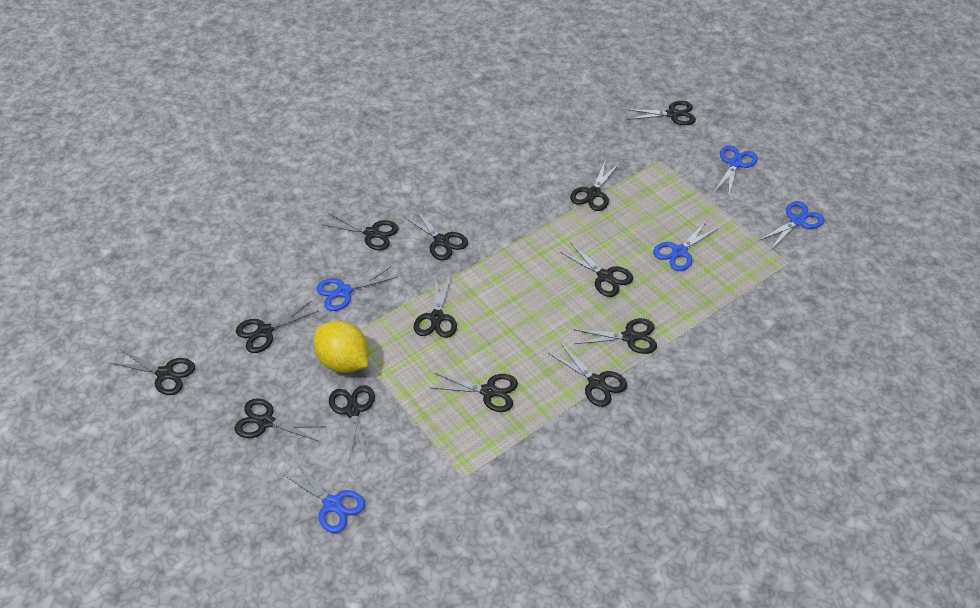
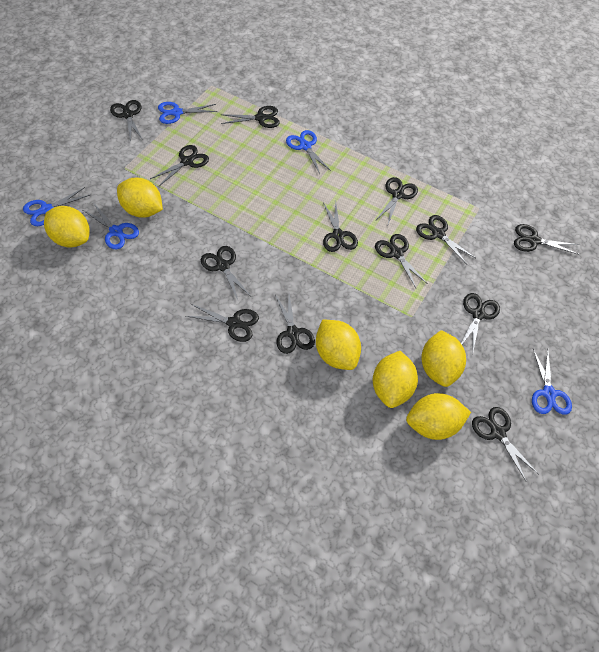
yellow lemon: 1 -> 6

